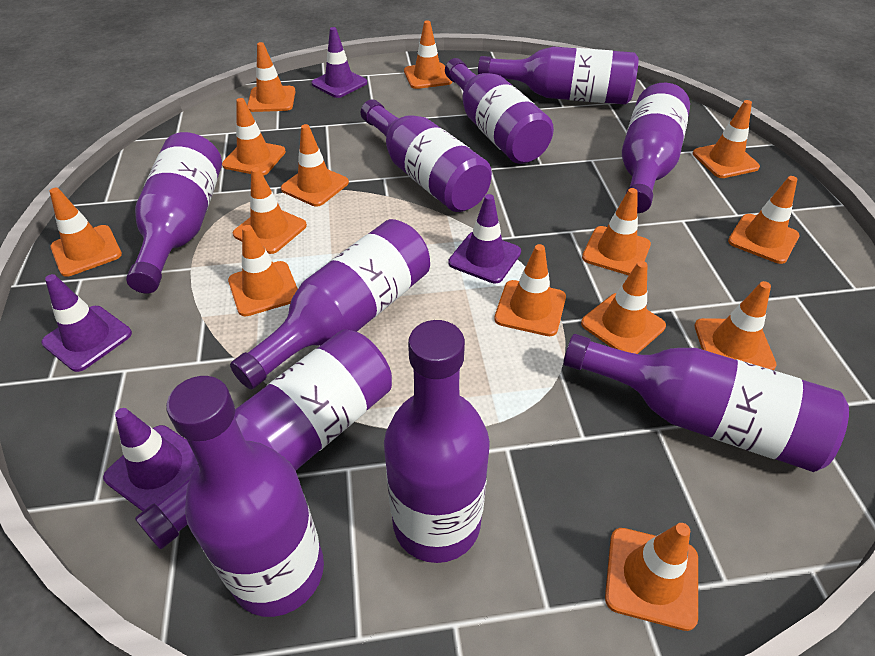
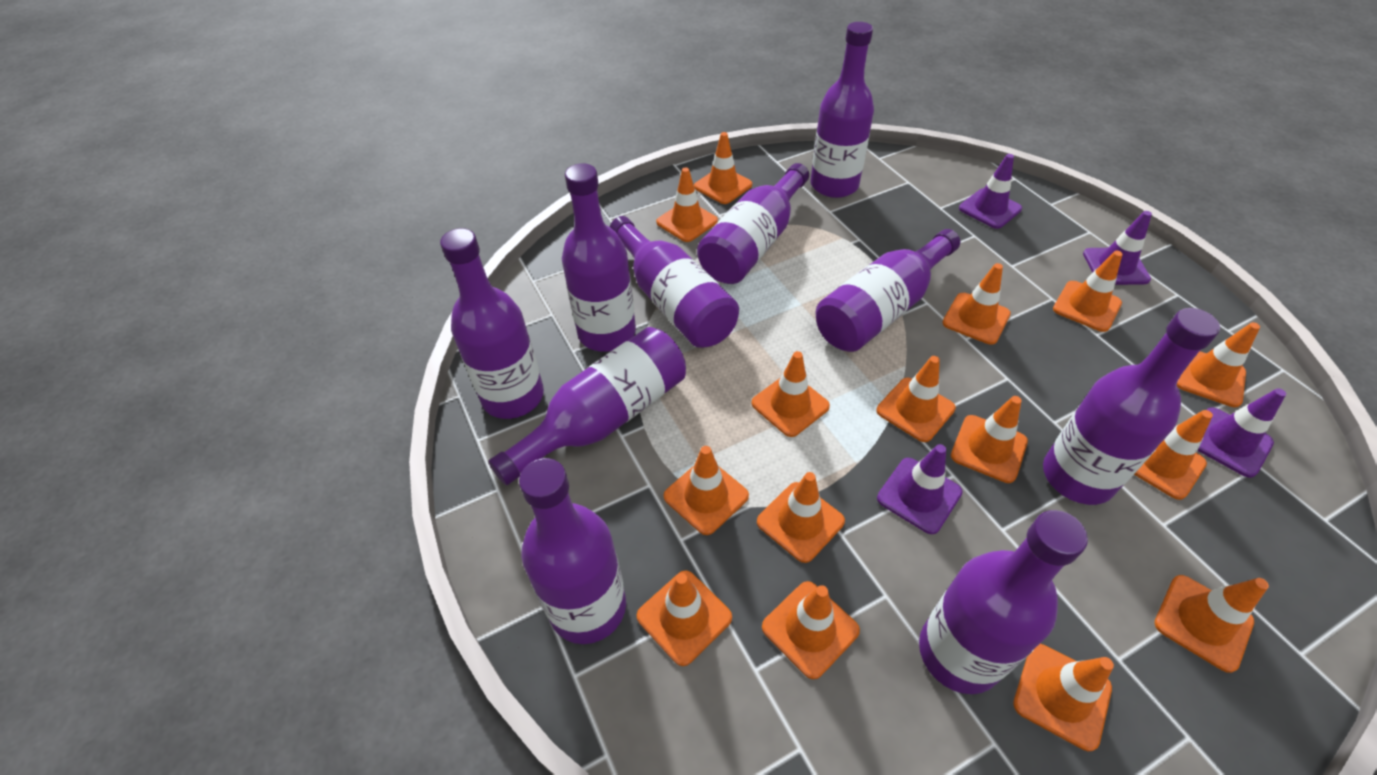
orange traffic cone: 14 -> 15

